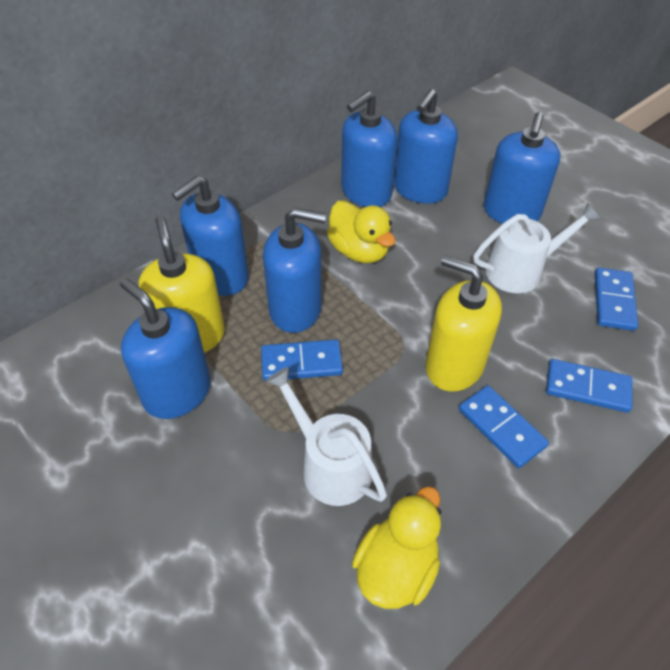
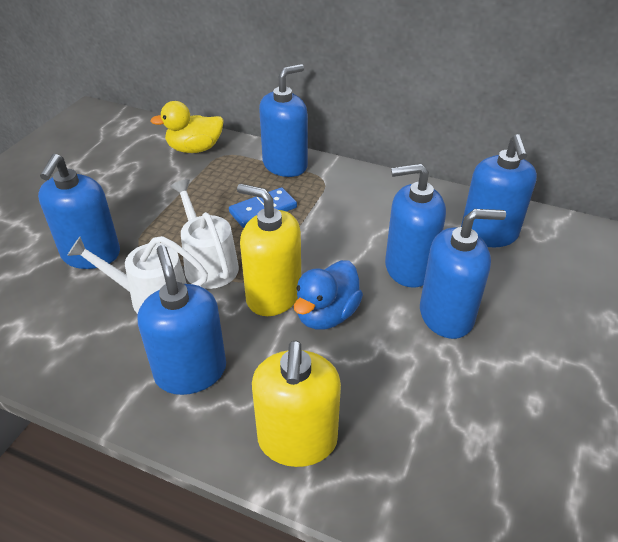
blue domino: 4 -> 1
blue duck: 0 -> 1
yellow duck: 2 -> 1

